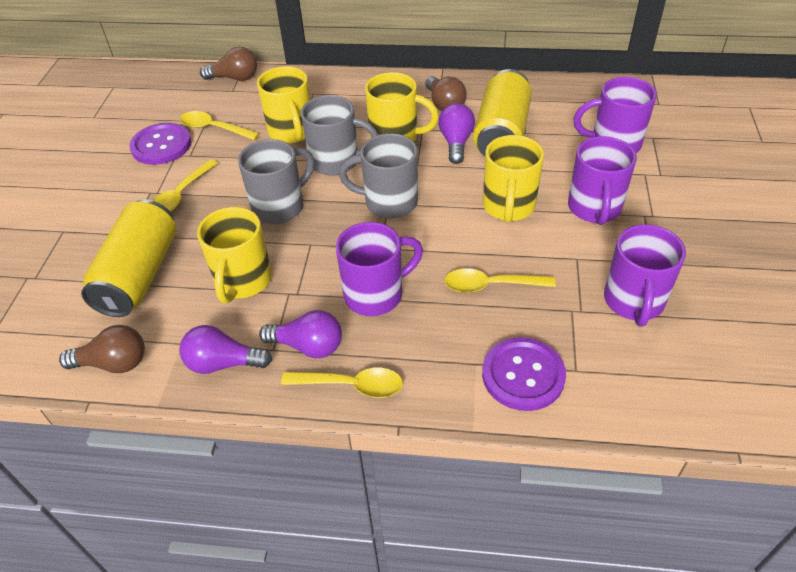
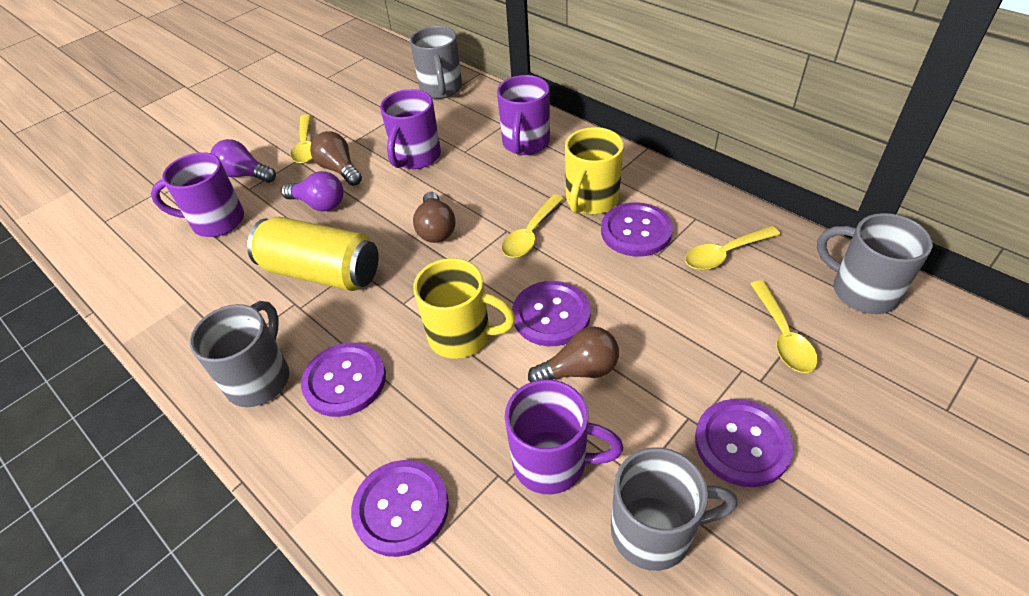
grey mug: 3 -> 4
purple button: 2 -> 5
purple light bulb: 3 -> 2
yellow can: 2 -> 1
yellow mug: 4 -> 2

